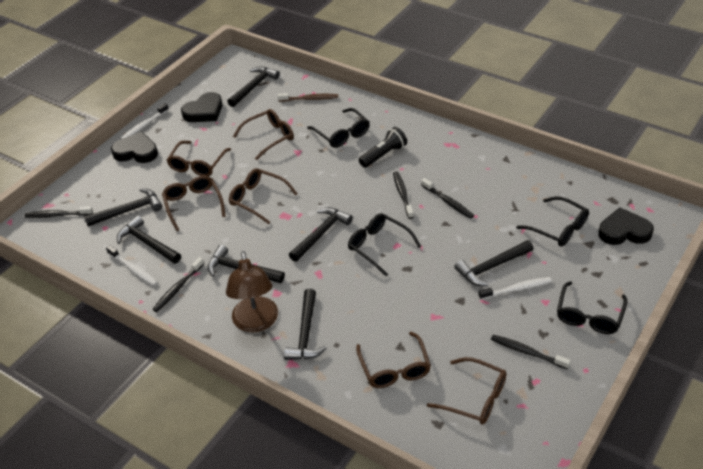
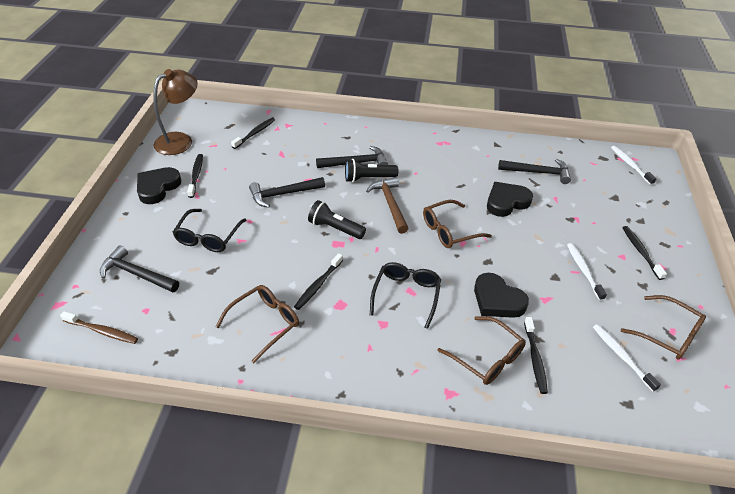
black flashlight: 1 -> 2
black glasses: 4 -> 2
black hammer: 7 -> 4
brown glasses: 6 -> 4
brown hammer: 0 -> 1

